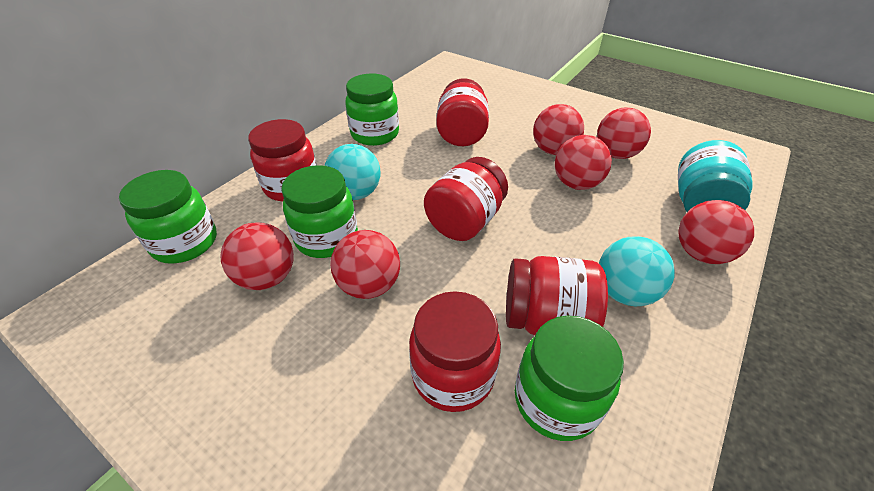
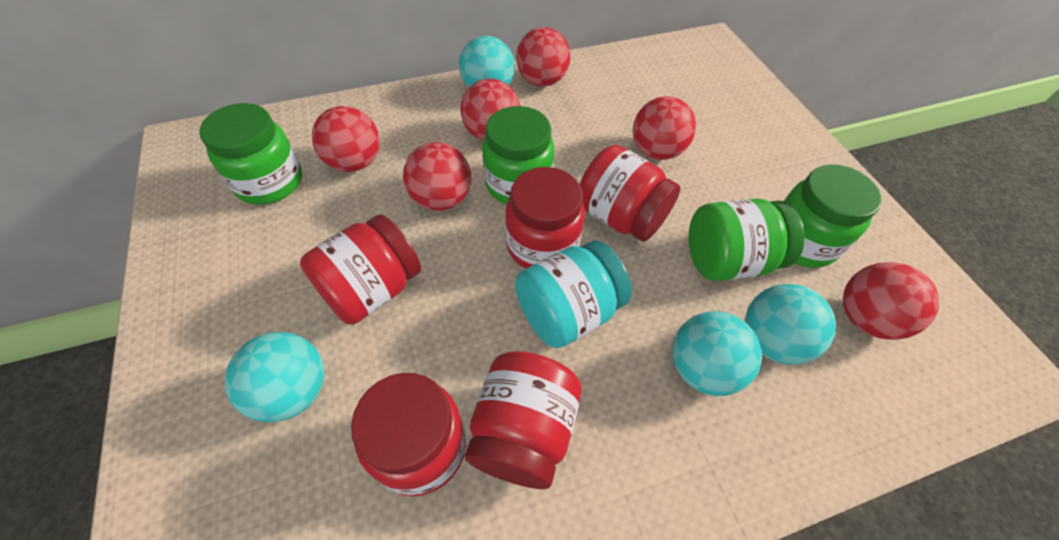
turquoise ball: 2 -> 4

